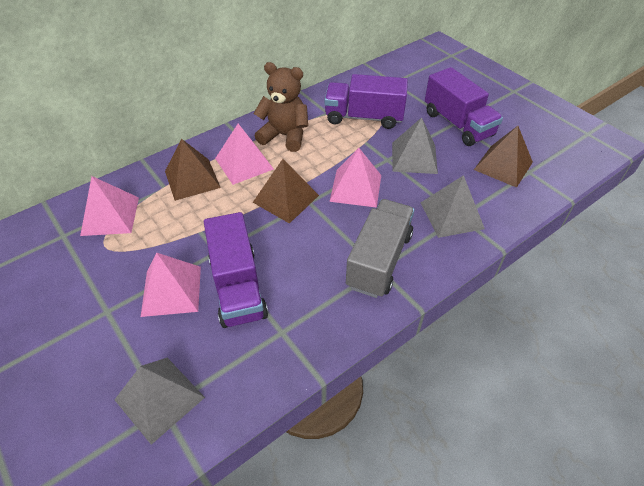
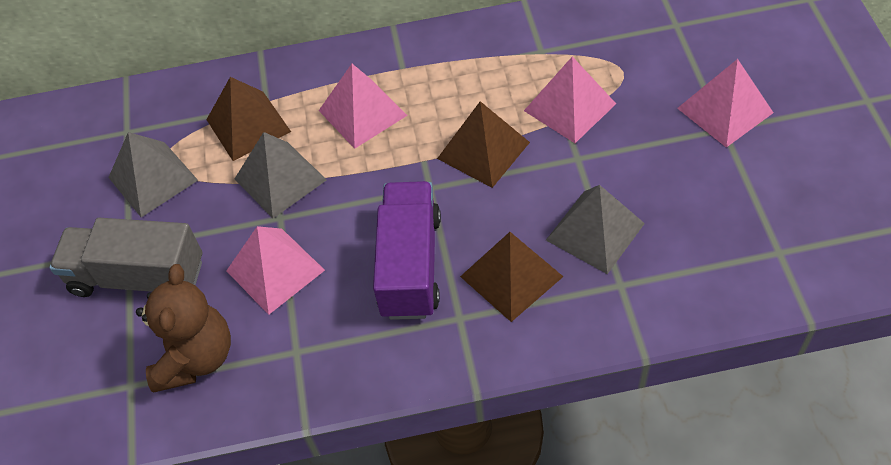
purple truck: 3 -> 1

